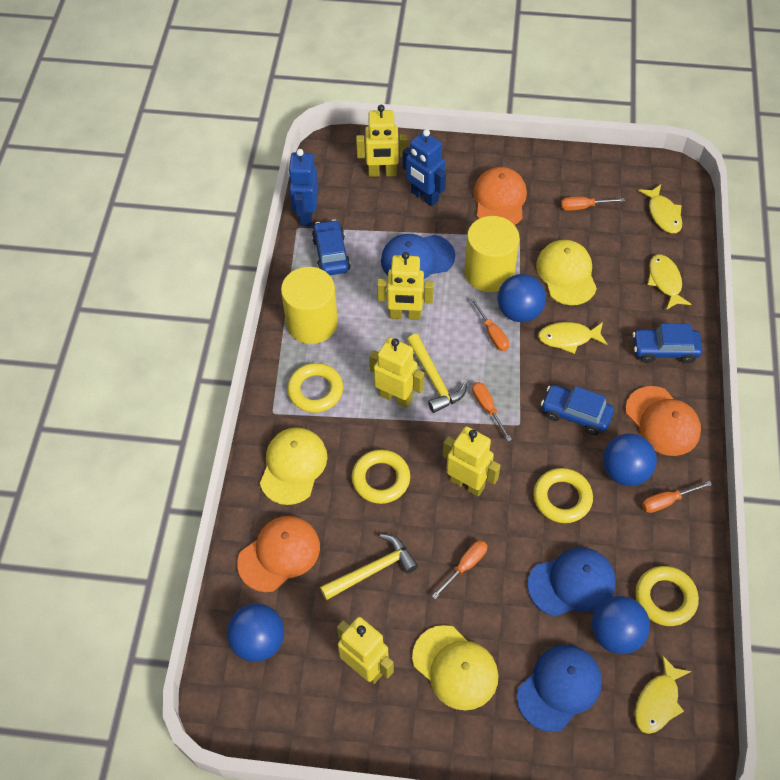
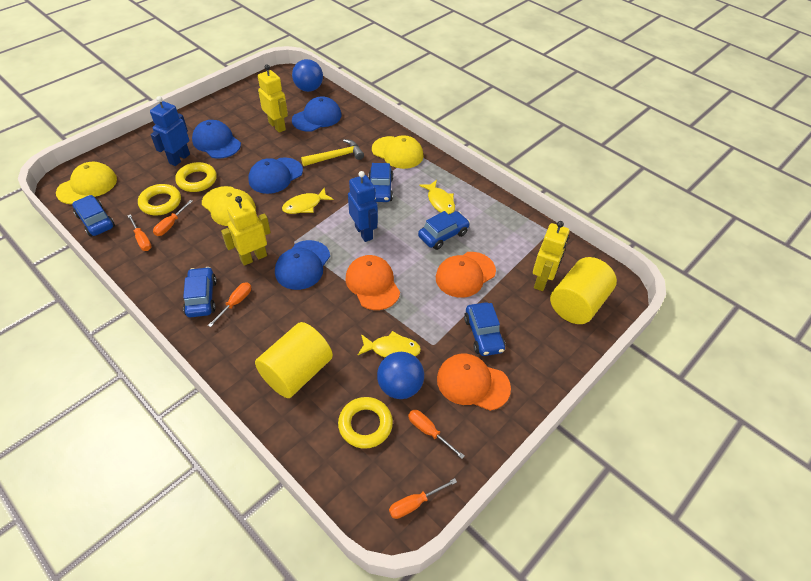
blue ball: 4 -> 2
blue cap: 3 -> 4
blue car: 3 -> 5
yellow fish: 4 -> 3
yellow hammer: 2 -> 1
yellow ring: 4 -> 3
yellow robot: 5 -> 3

